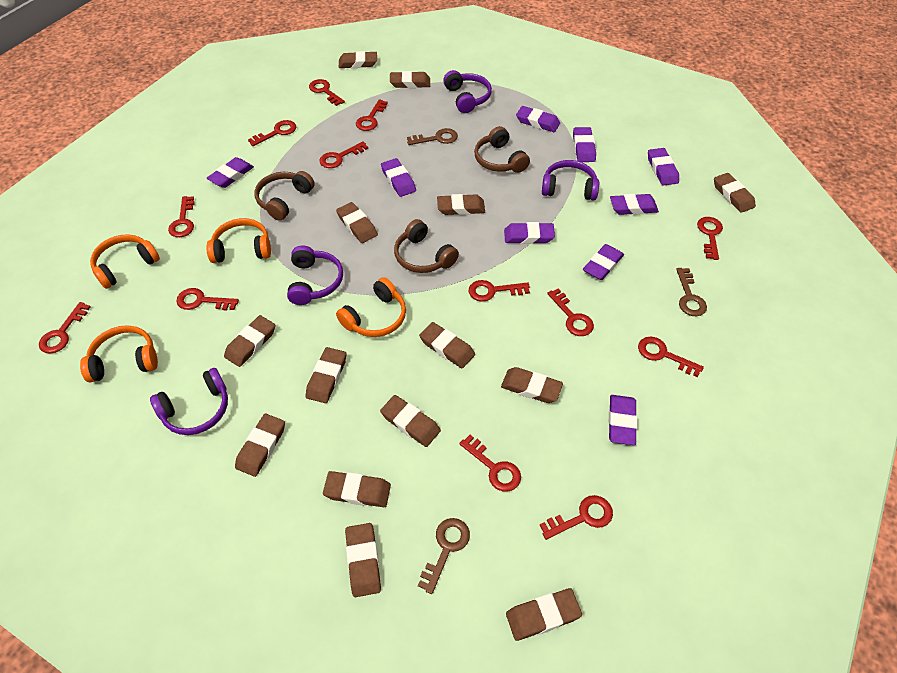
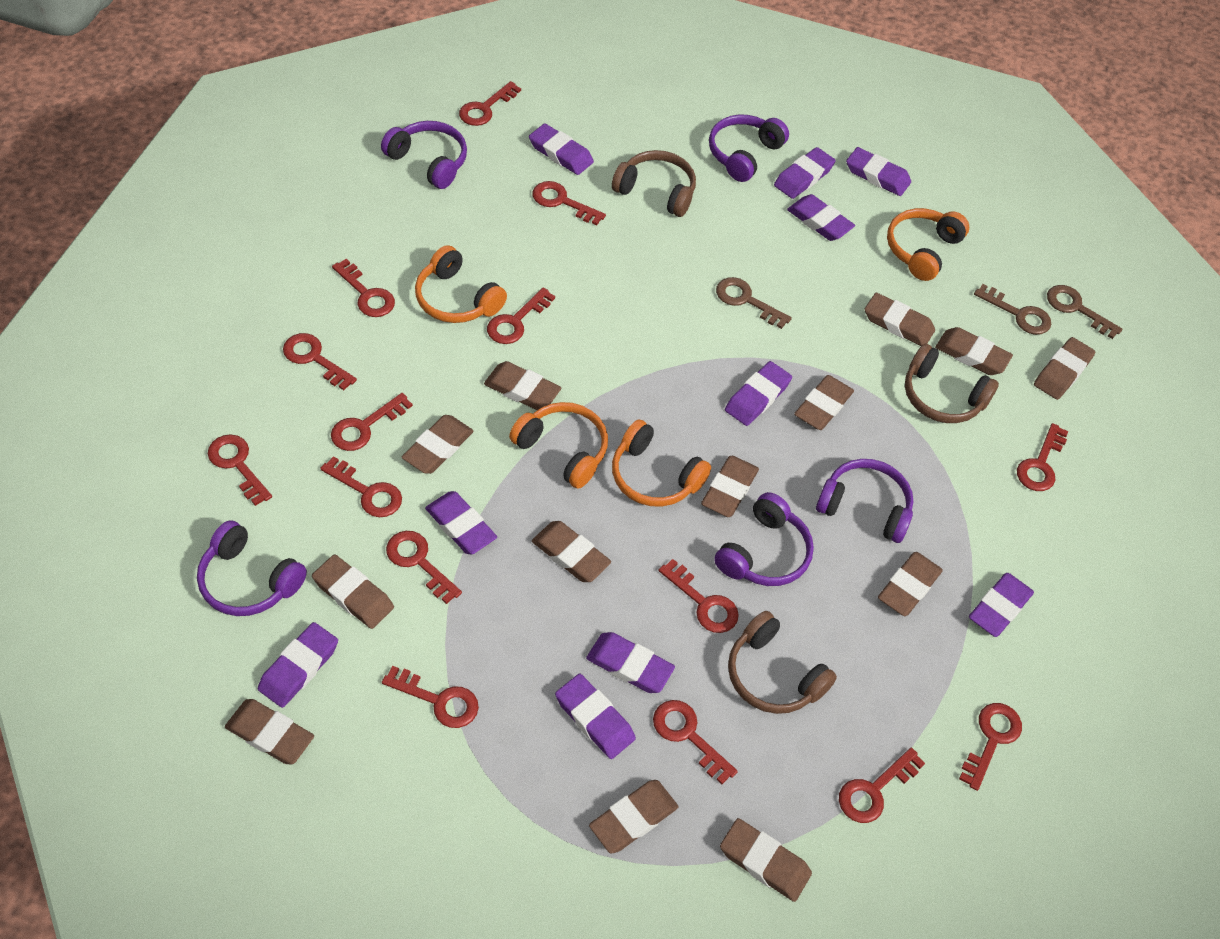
brown eraser: 14 -> 13
purple eraser: 9 -> 10
purple headphones: 4 -> 5
red key: 13 -> 15

